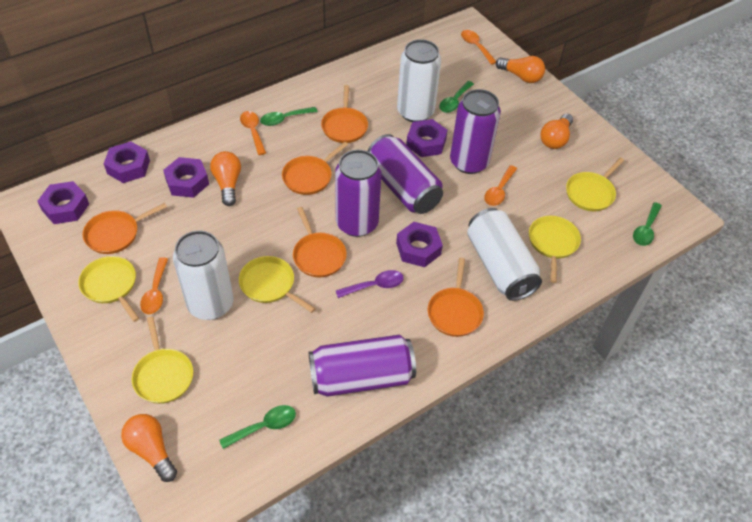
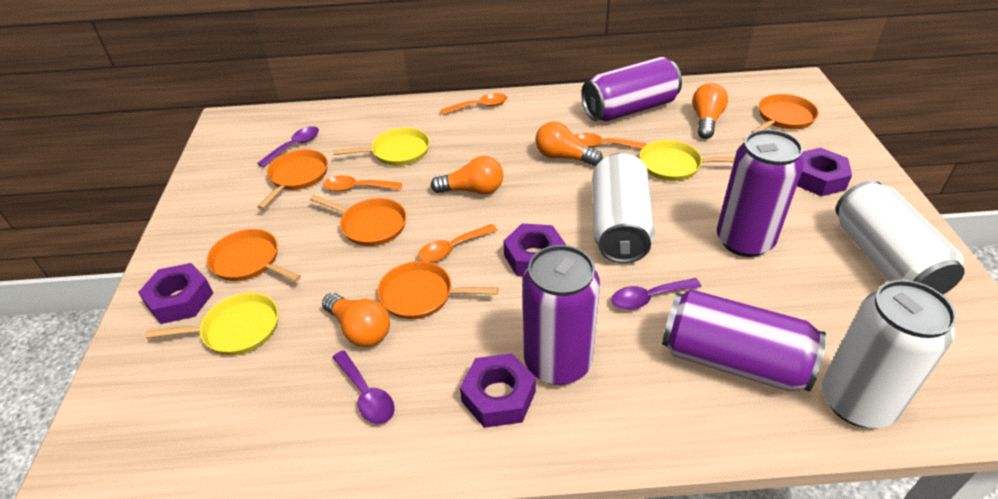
green spoon: 4 -> 0
purple nut: 5 -> 4
purple spoon: 1 -> 3
yellow pan: 5 -> 3

